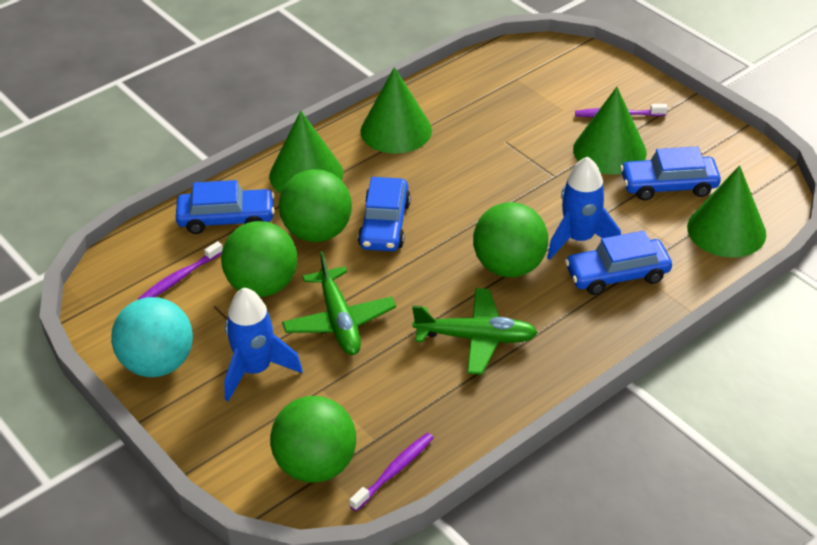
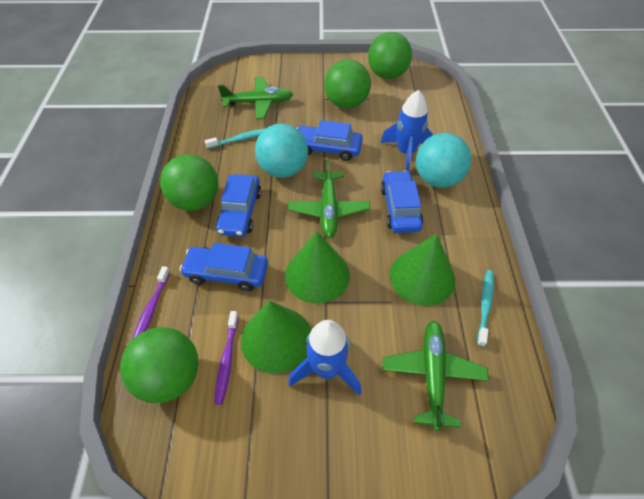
green cone: 4 -> 3
green plane: 2 -> 3
purple toothbrush: 3 -> 2
turquoise ball: 1 -> 2
turquoise toothbrush: 0 -> 2

